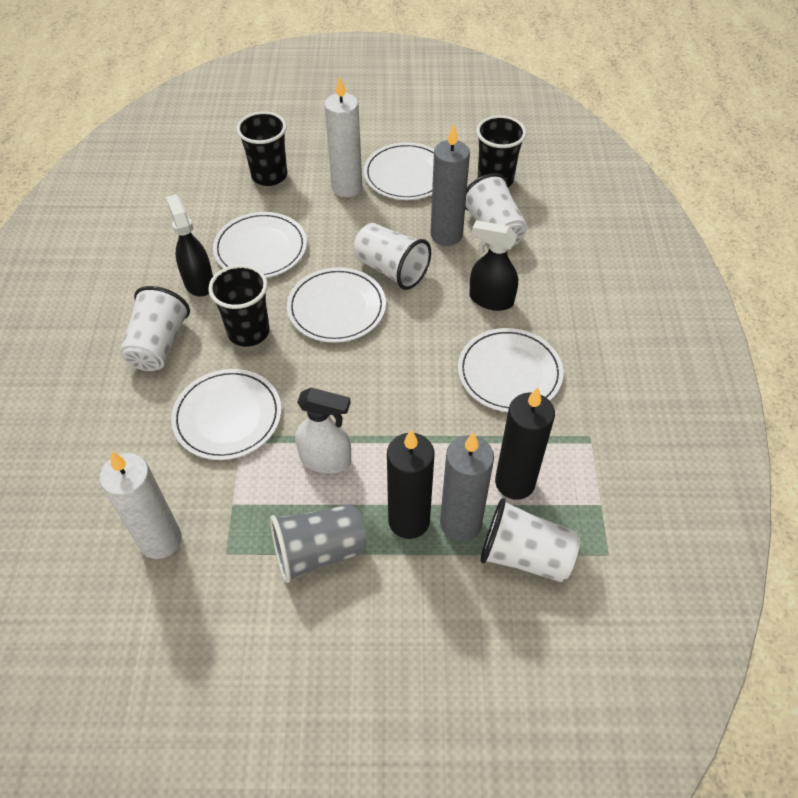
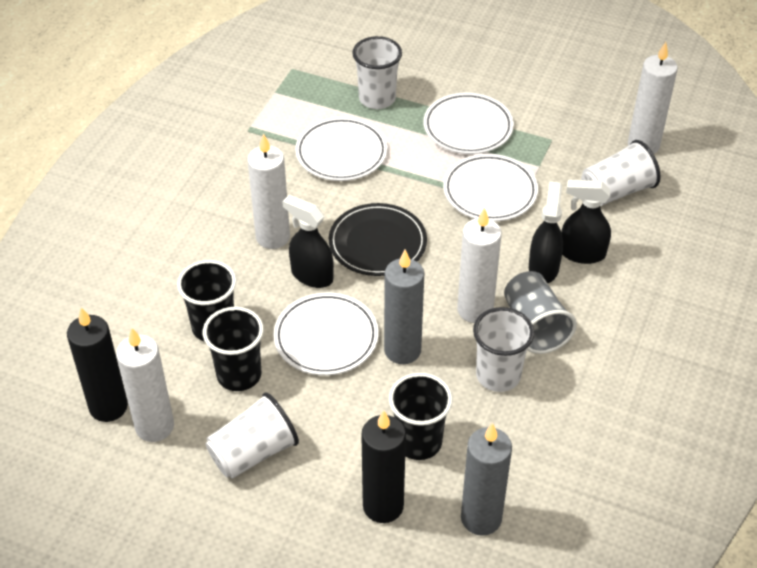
black plate: 0 -> 1
black spray bottle: 2 -> 3
white candle: 2 -> 4
white plate: 5 -> 4
white spray bottle: 1 -> 0

